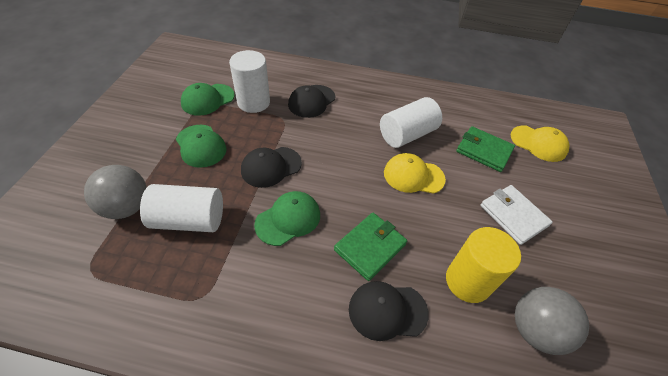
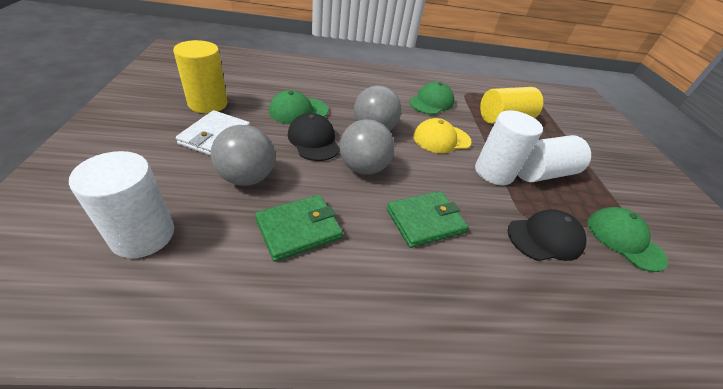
black cap: 3 -> 2
grey ball: 2 -> 3
yellow cap: 2 -> 1
yellow cylinder: 1 -> 2

